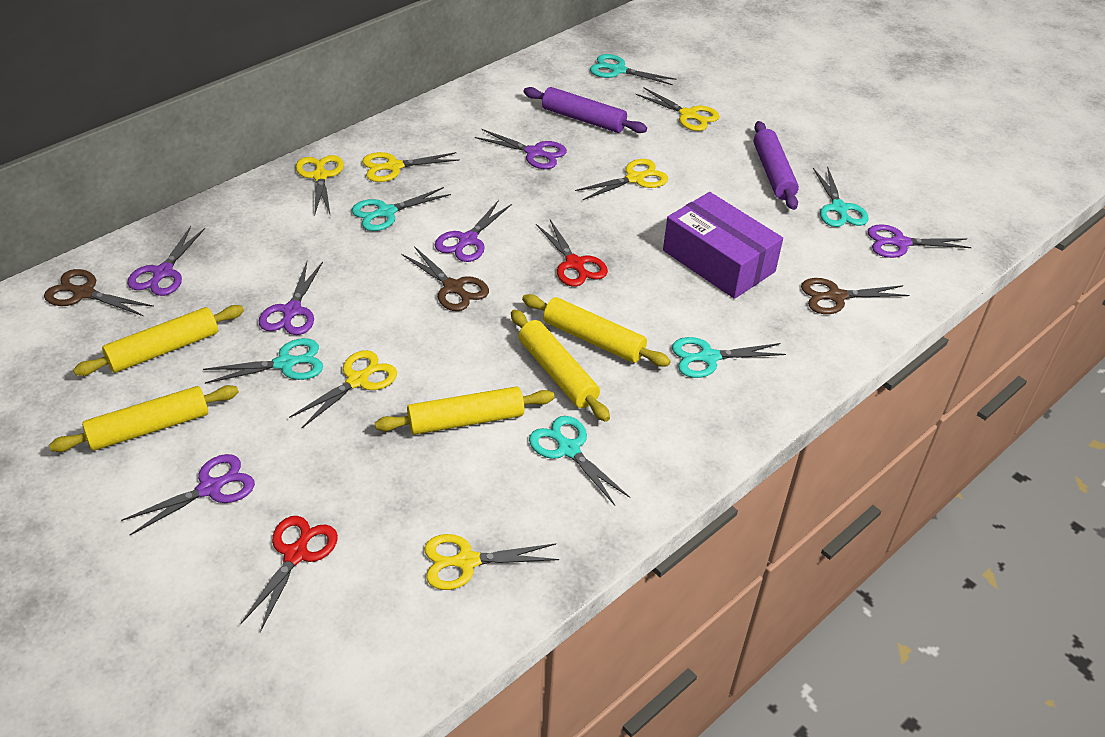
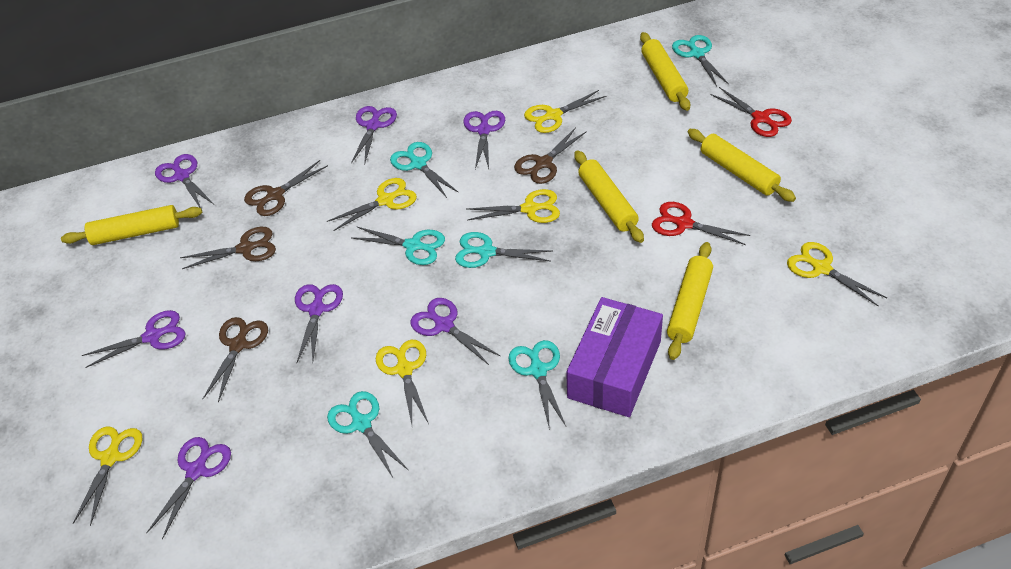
brown scissors: 3 -> 4
purple rolling pin: 2 -> 0
purple scissors: 6 -> 7

